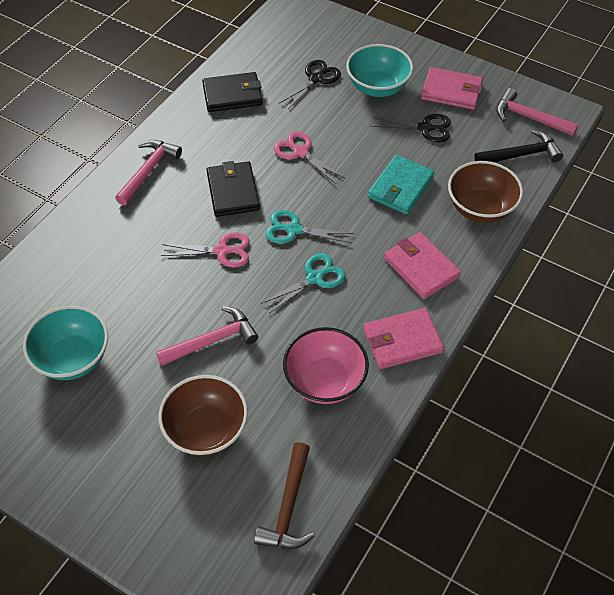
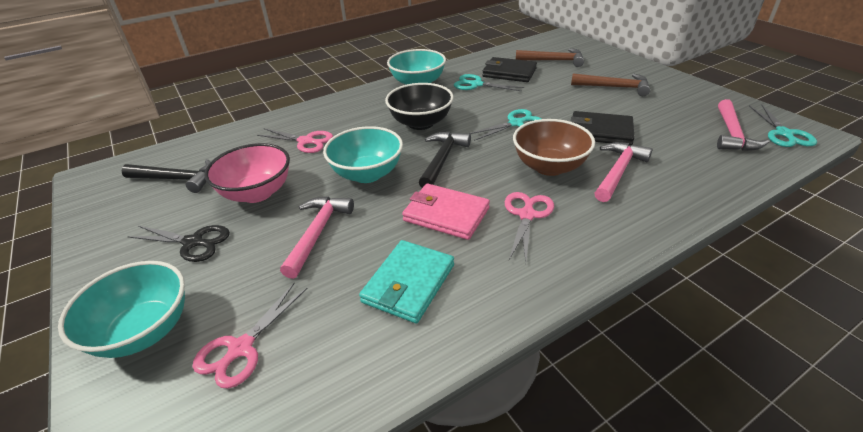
black bowl: 0 -> 1
black hammer: 1 -> 2
black scissors: 2 -> 1
brown bowl: 2 -> 1
brown hammer: 1 -> 2
pink scissors: 2 -> 3
pink wallet: 3 -> 1
turquoise bowl: 2 -> 3
turquoise scissors: 2 -> 3

